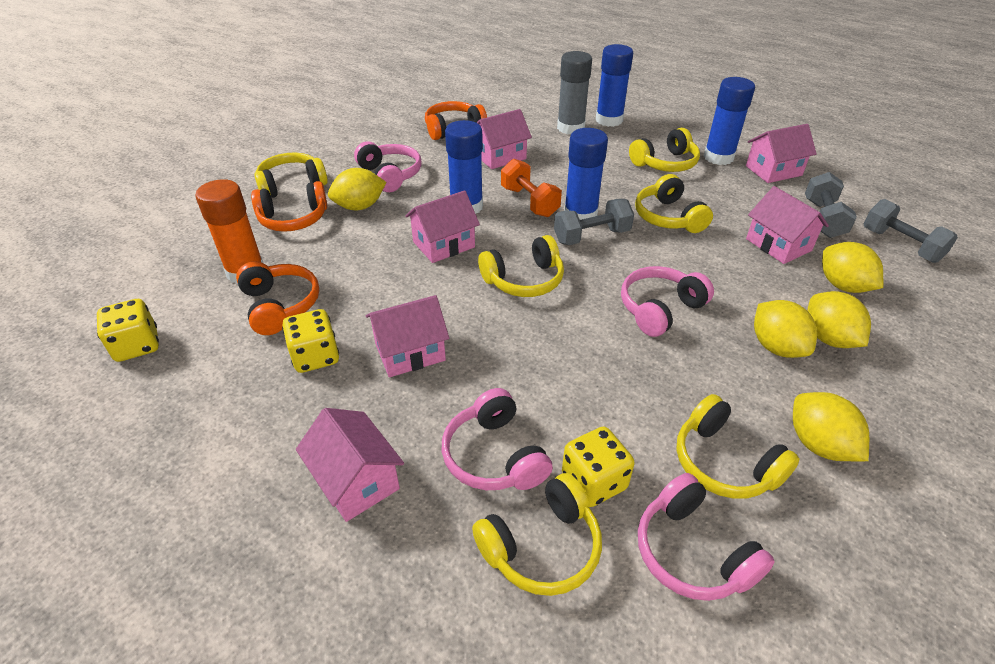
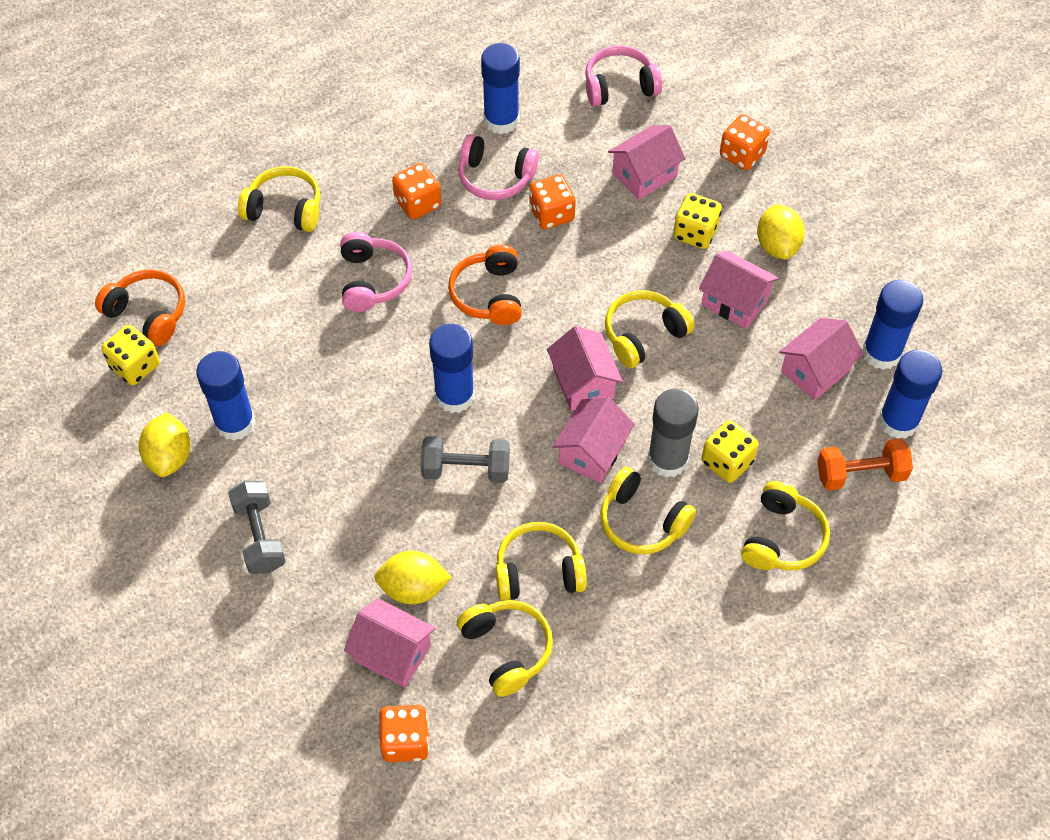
blue glue stick: 4 -> 5
grey dumbbell: 3 -> 2
orange dice: 0 -> 4
orange glue stick: 1 -> 0
orange headphones: 3 -> 2
pink headphones: 4 -> 3
yellow lemon: 5 -> 3

